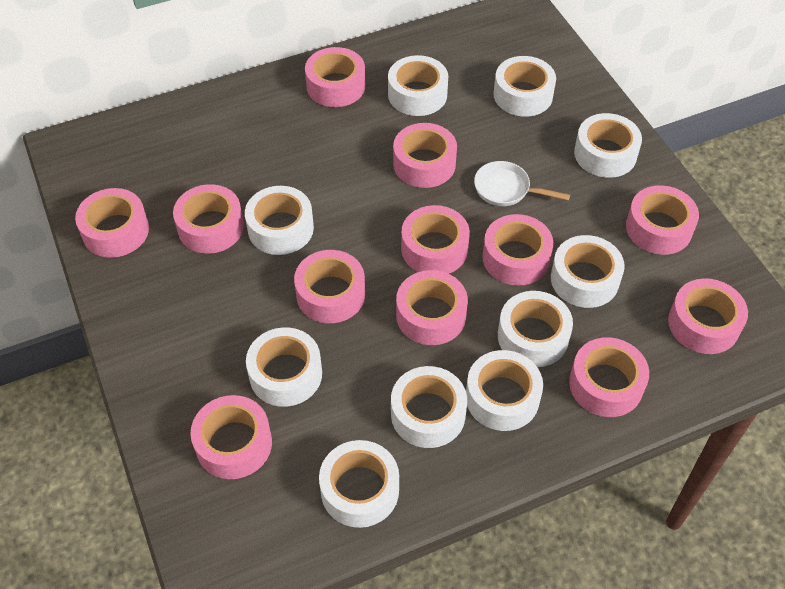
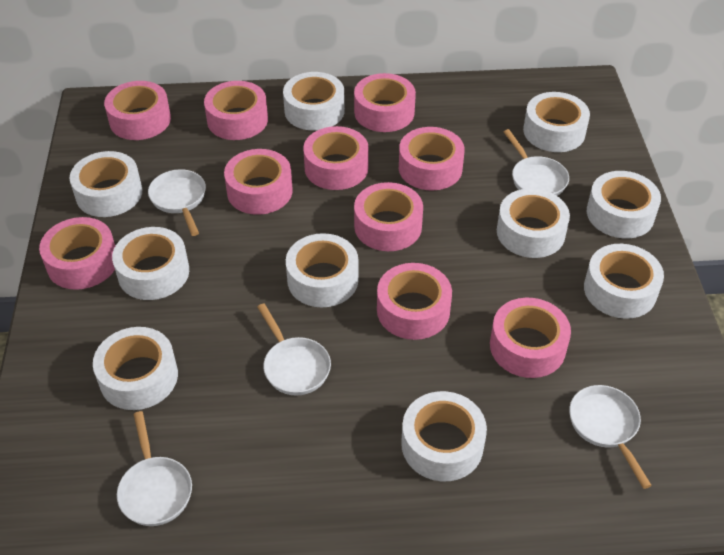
pink tape: 12 -> 10
white pan: 1 -> 5

